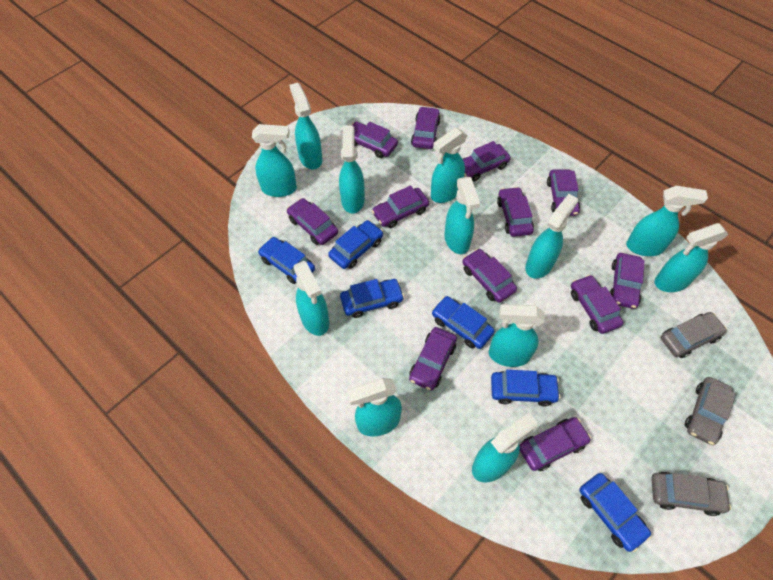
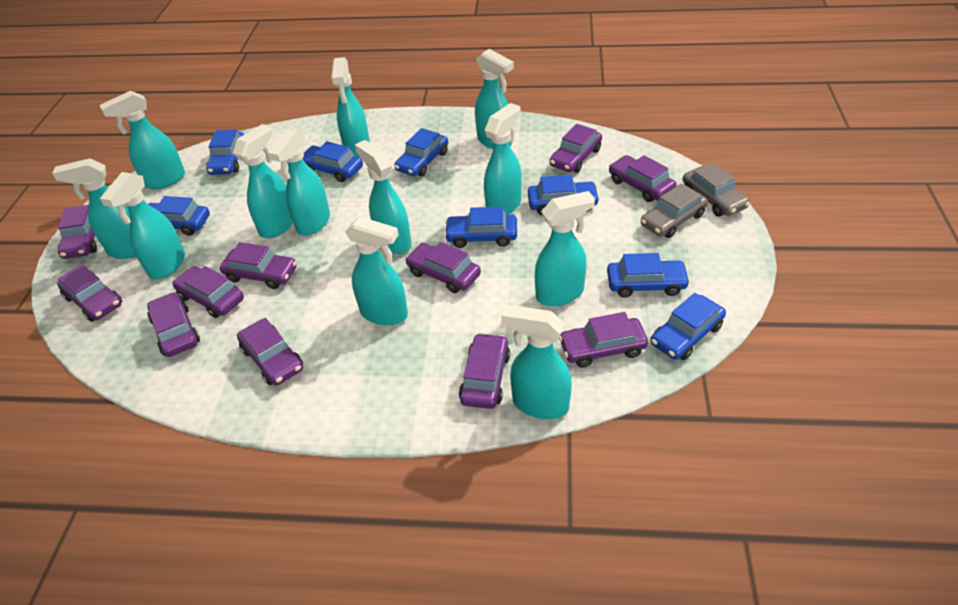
blue car: 6 -> 8
grey car: 3 -> 2
purple car: 12 -> 11

